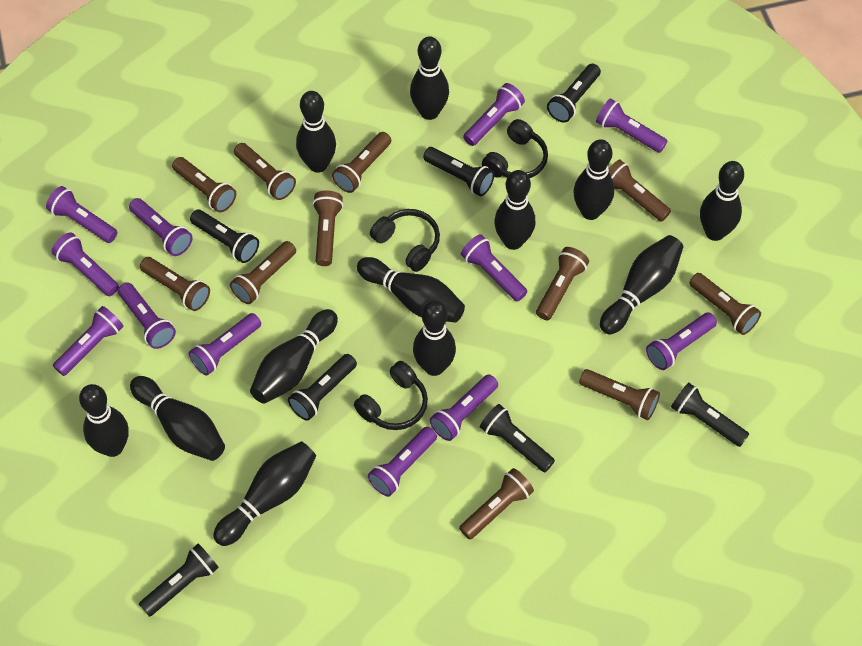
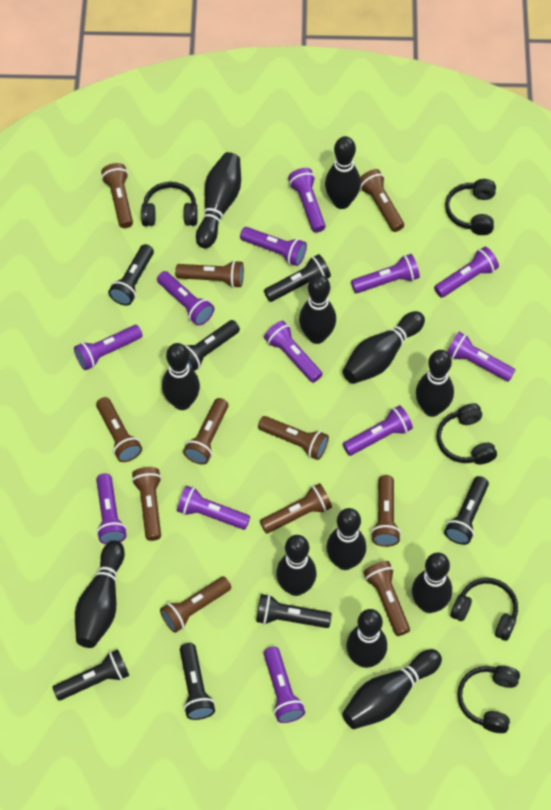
black headphones: 3 -> 5

